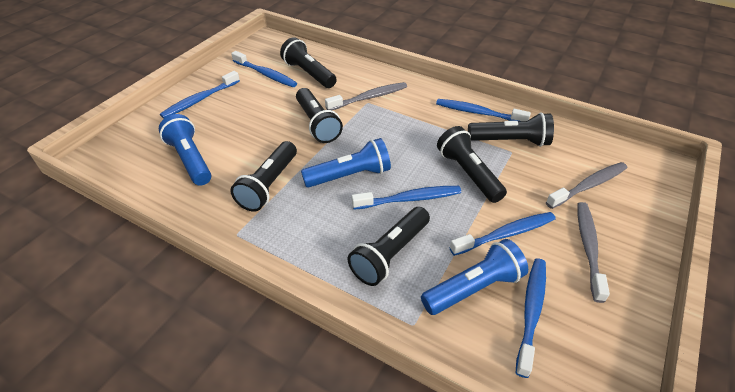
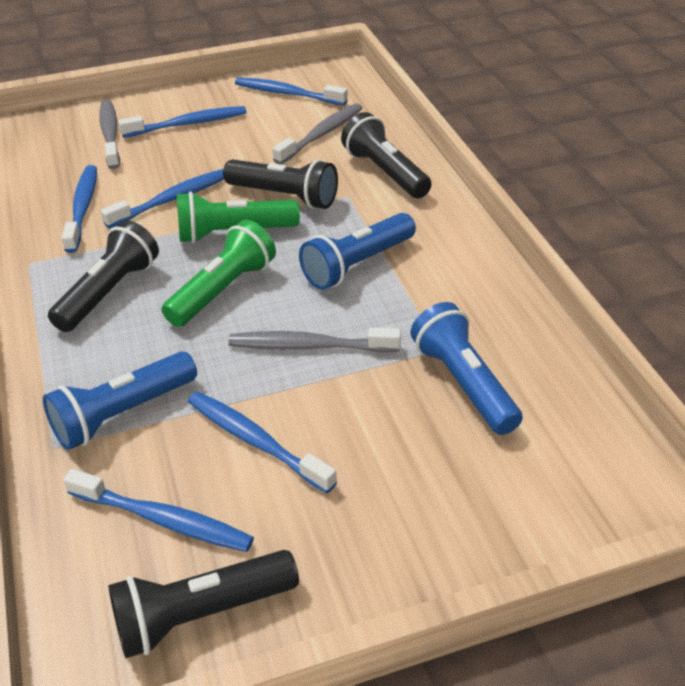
black flashlight: 6 -> 4
green flashlight: 0 -> 2

